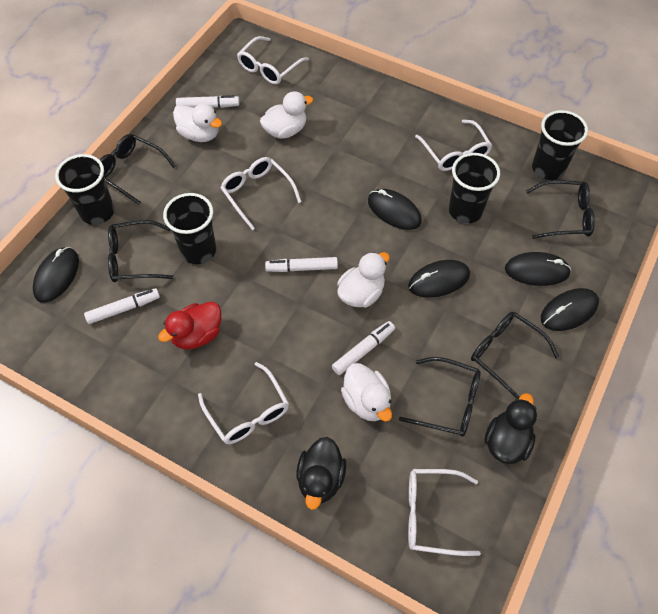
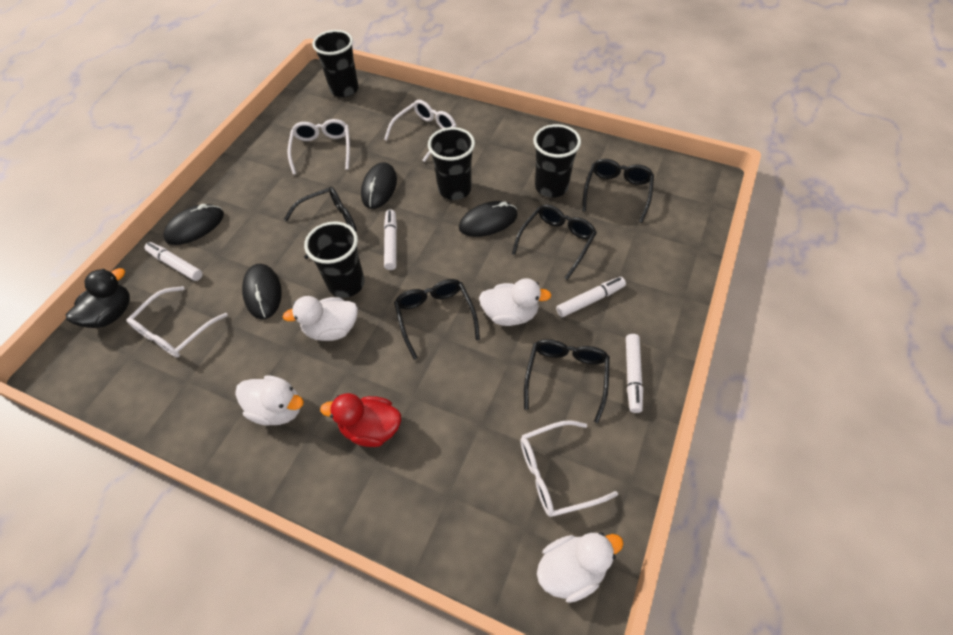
black duck: 2 -> 1
black mouse: 5 -> 4
white glasses: 5 -> 4

